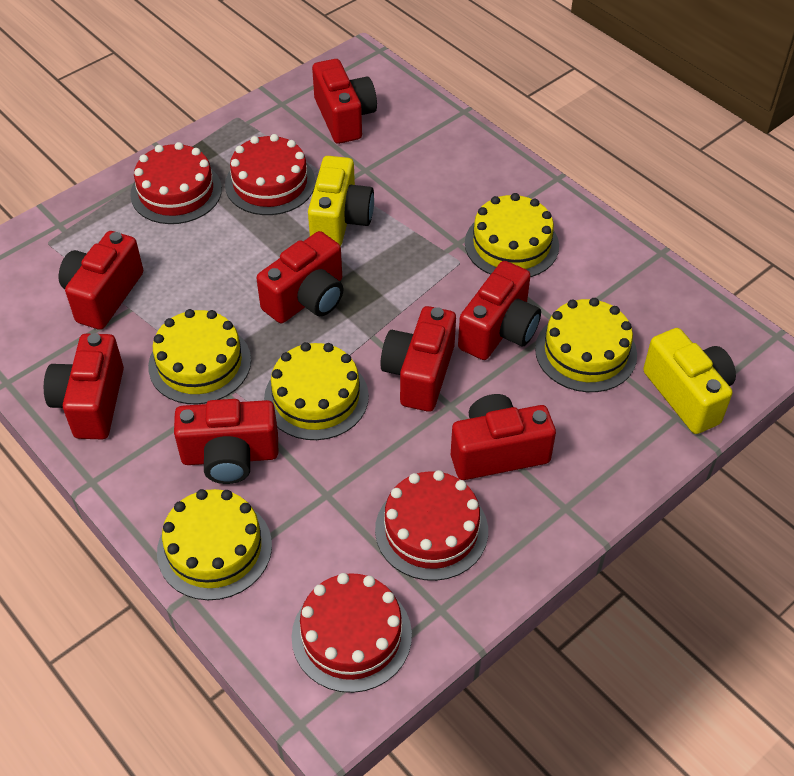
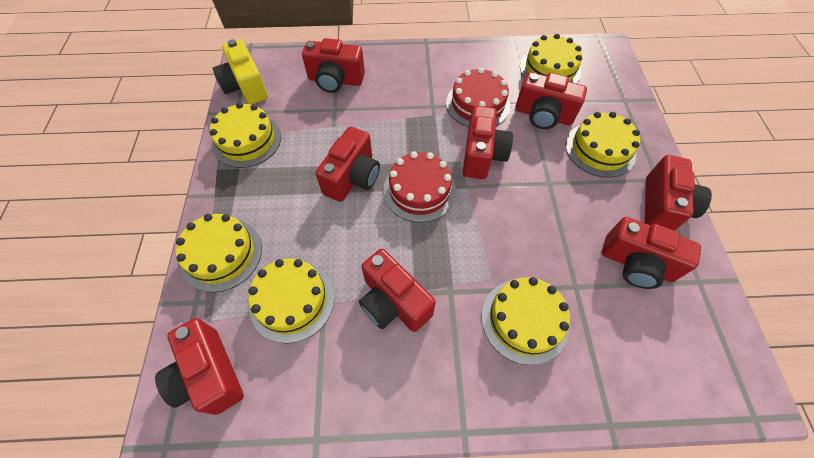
red cake: 4 -> 2
yellow cake: 5 -> 6
yellow camera: 2 -> 1

